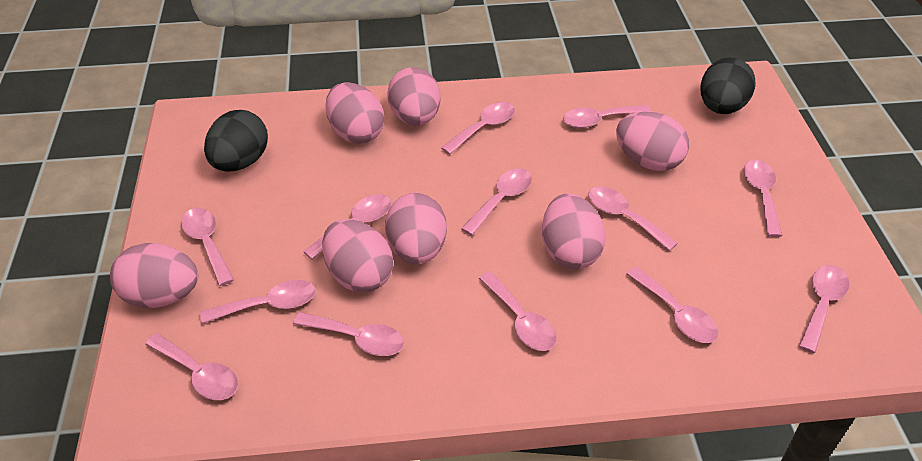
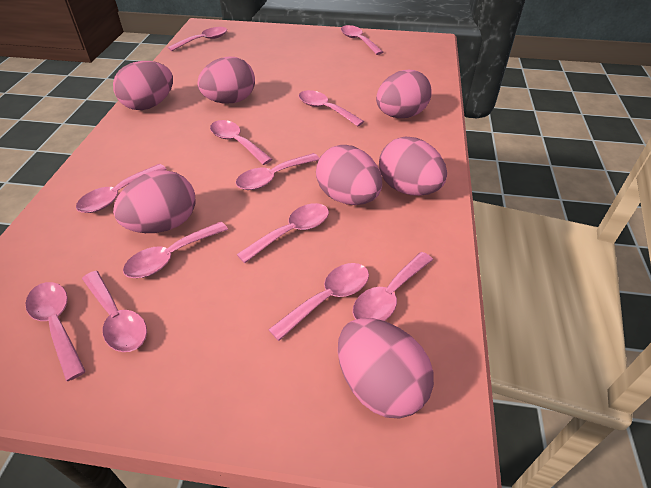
black egg: 2 -> 0
pink spoon: 13 -> 12

